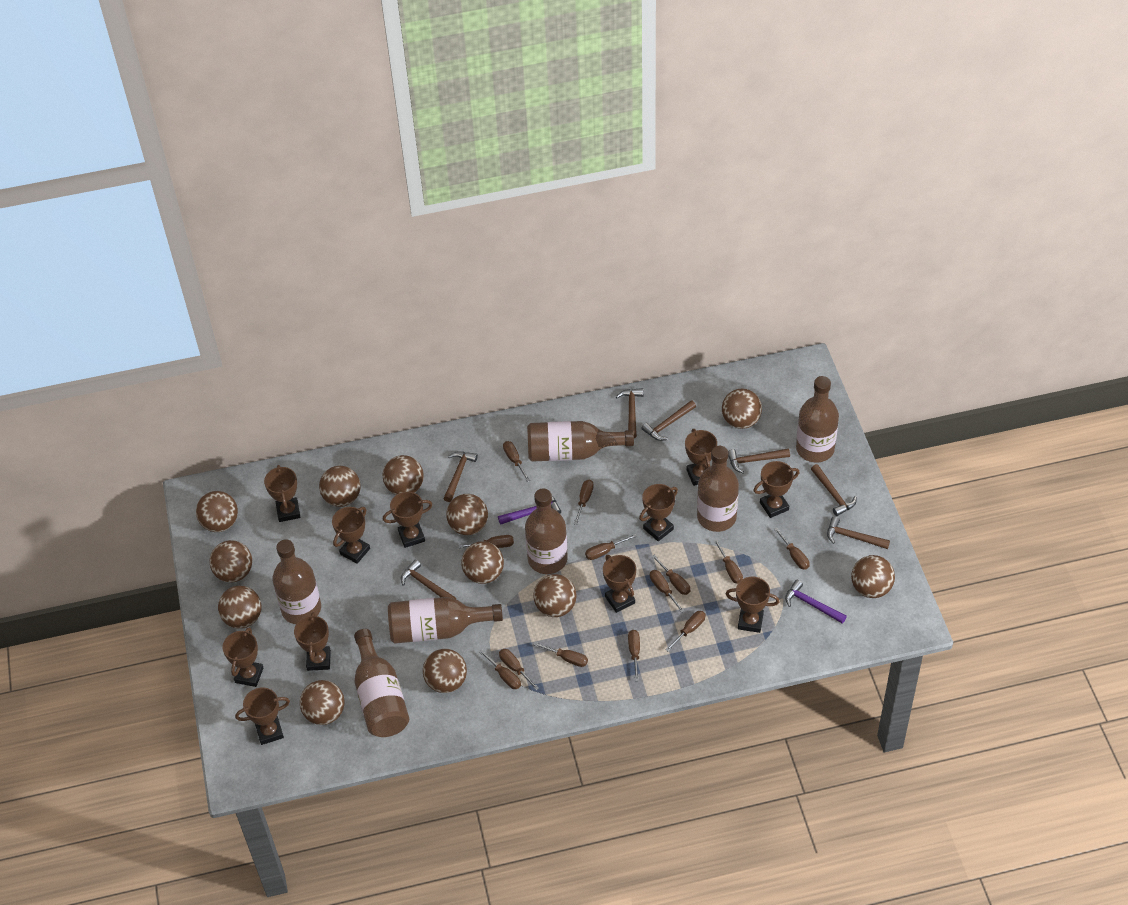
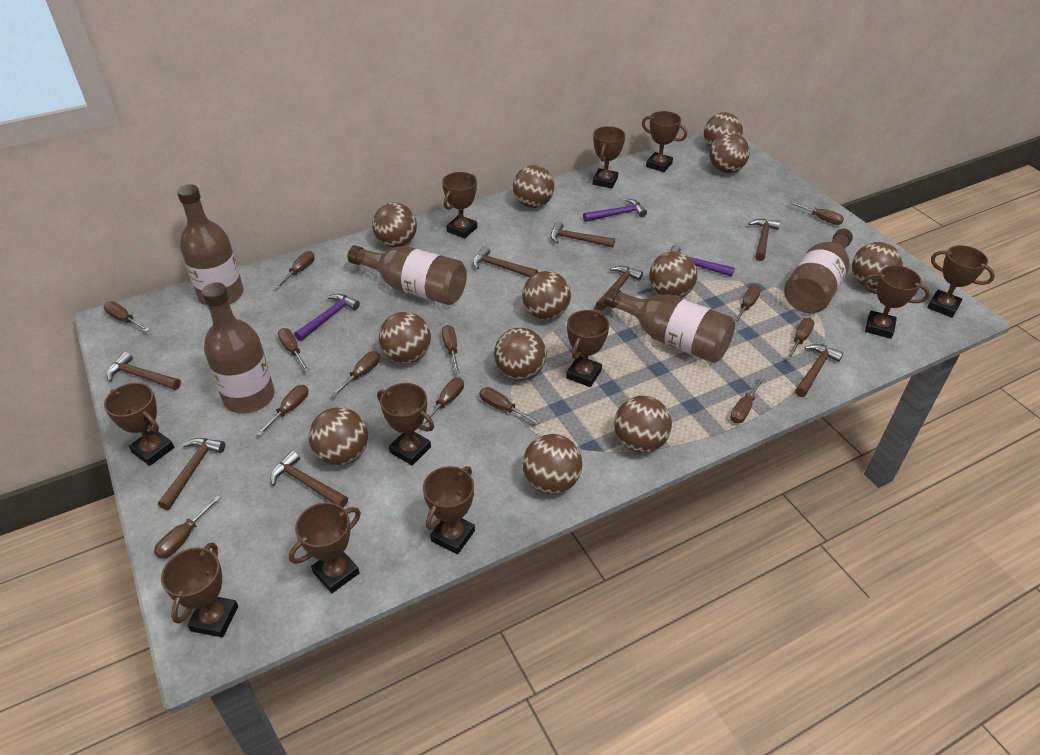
brown bottle: 7 -> 5
brown hammer: 7 -> 8
purple hammer: 2 -> 3

